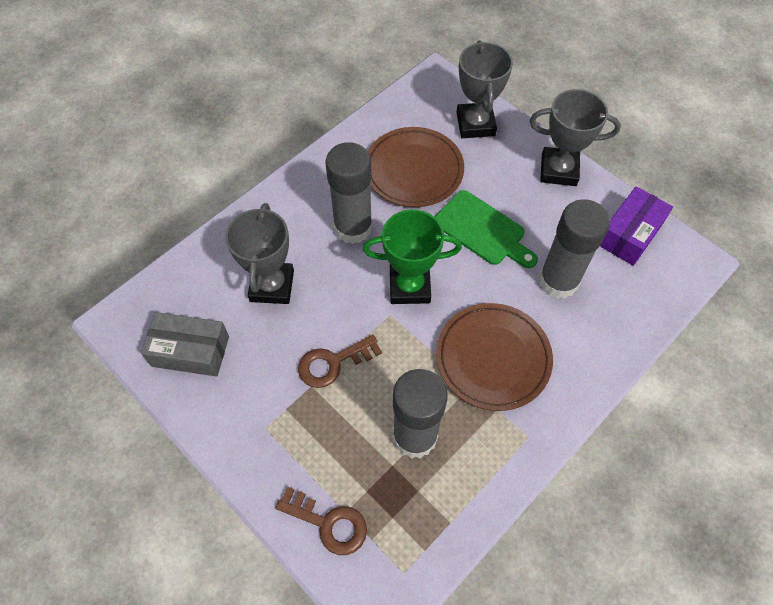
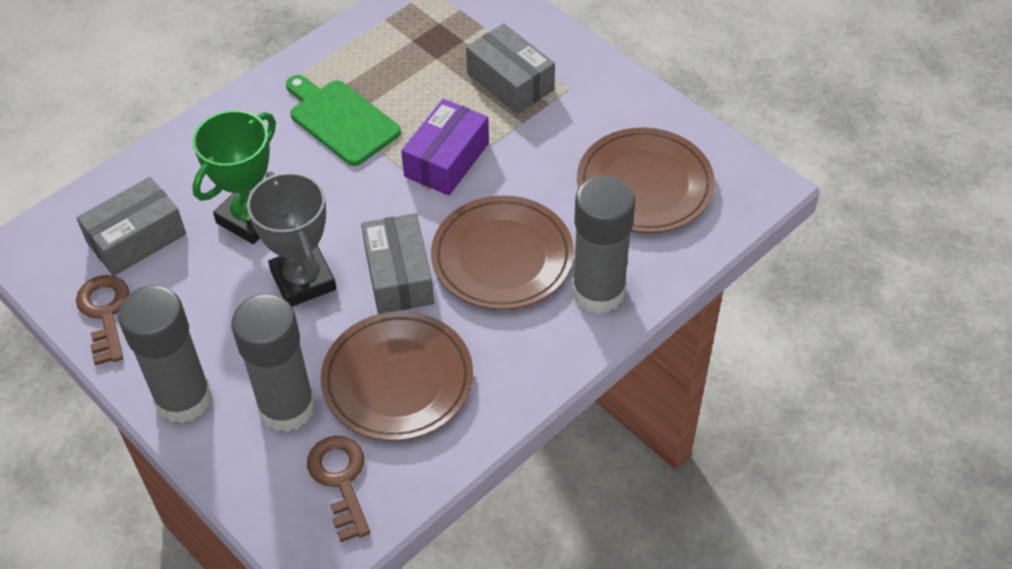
brown plate: 2 -> 3
grey box: 1 -> 3
grey trophy: 3 -> 1

